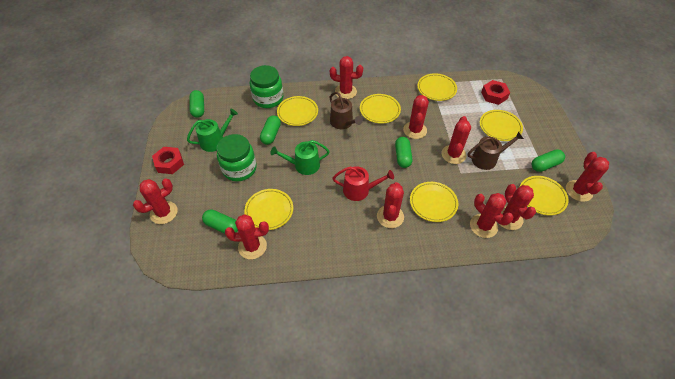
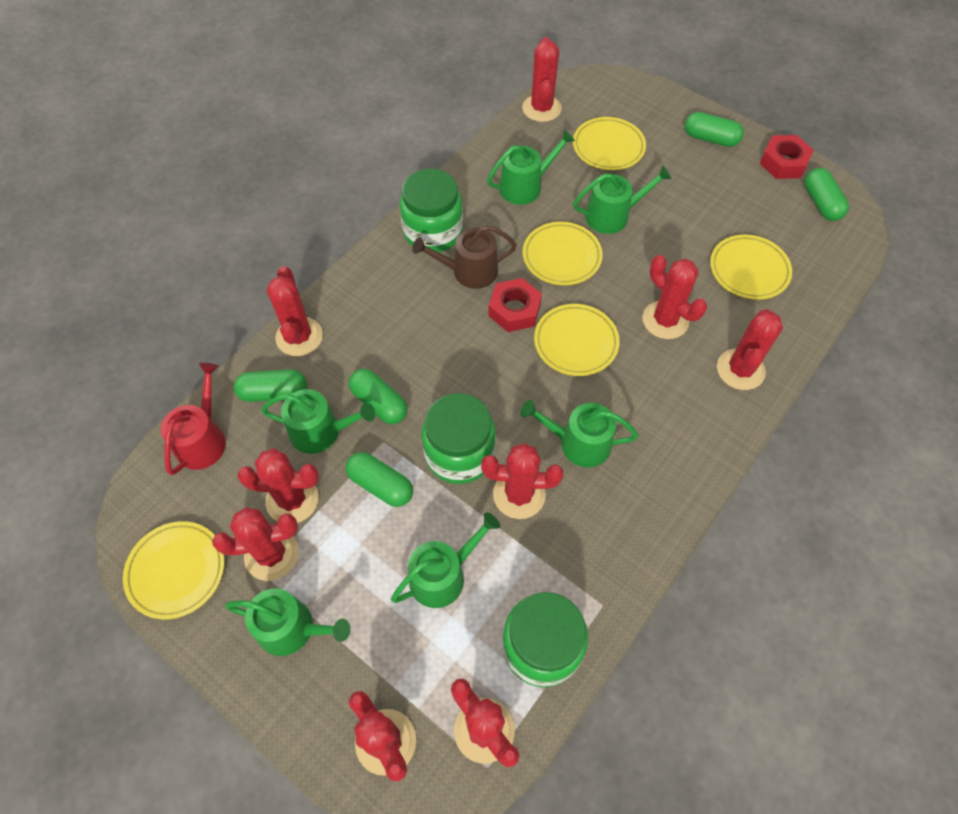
brown watering can: 2 -> 1
green jar: 2 -> 3
green watering can: 2 -> 6
yellow plate: 7 -> 5

